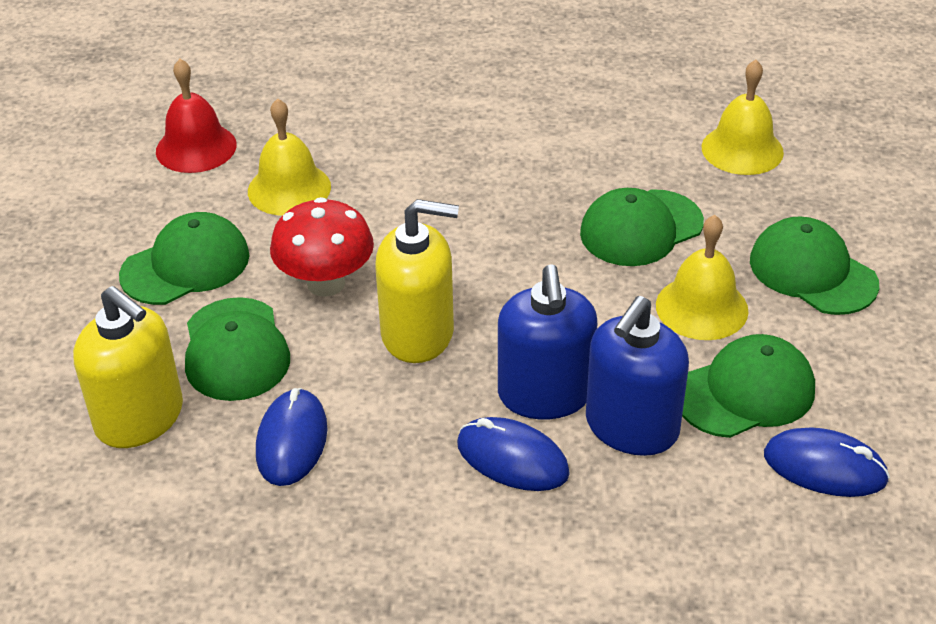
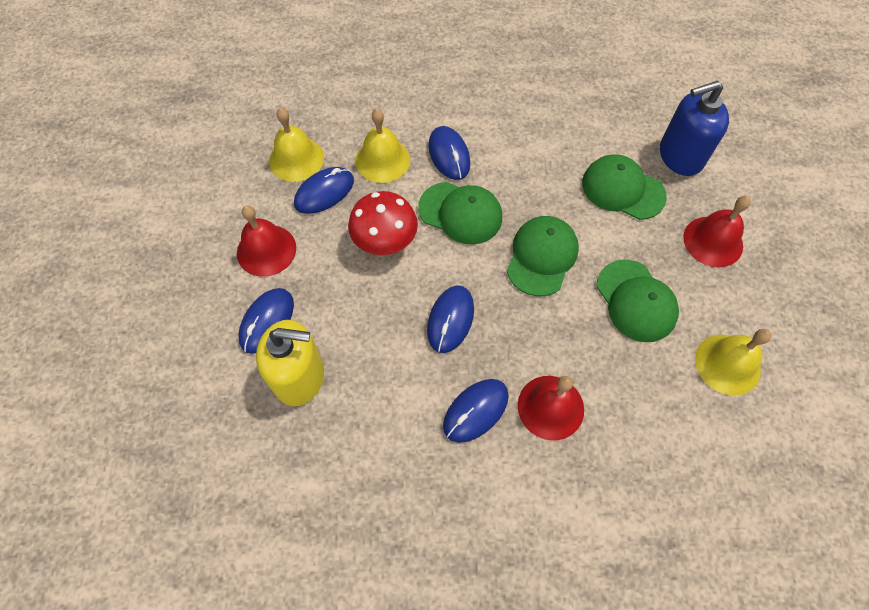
blue mouse: 3 -> 5
blue soap dispenser: 2 -> 1
green cap: 5 -> 4
red bell: 1 -> 3
yellow soap dispenser: 2 -> 1

